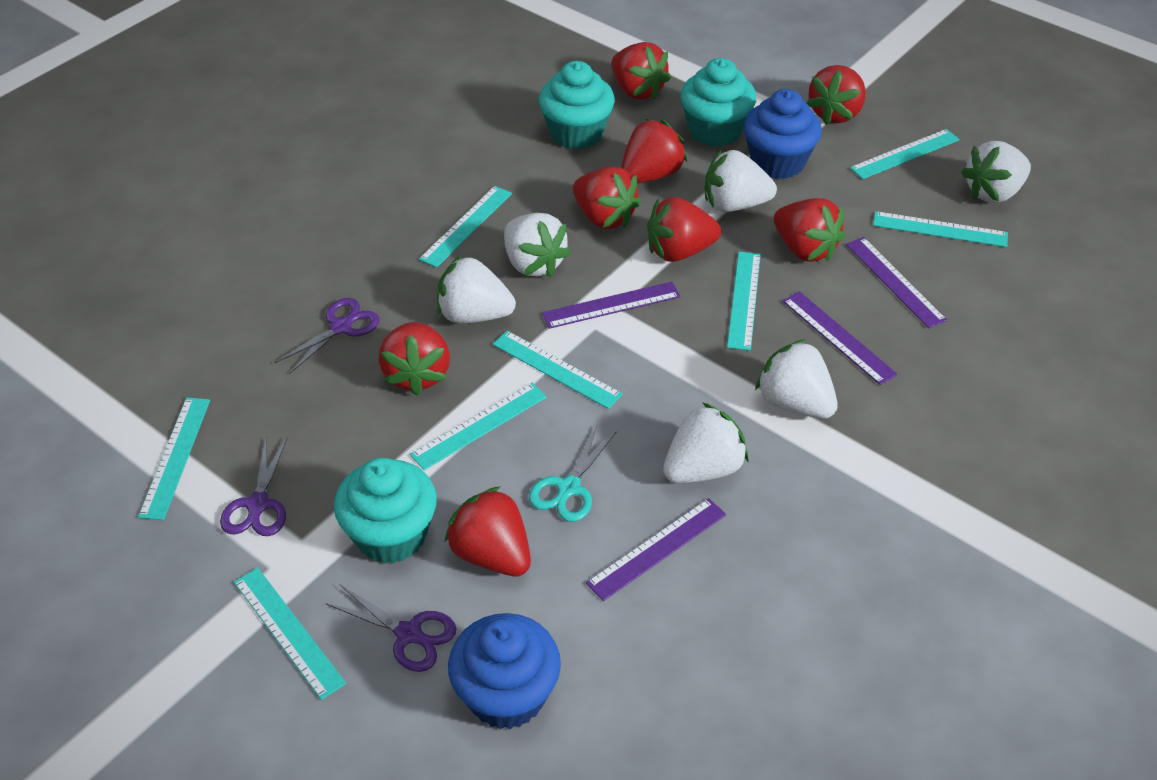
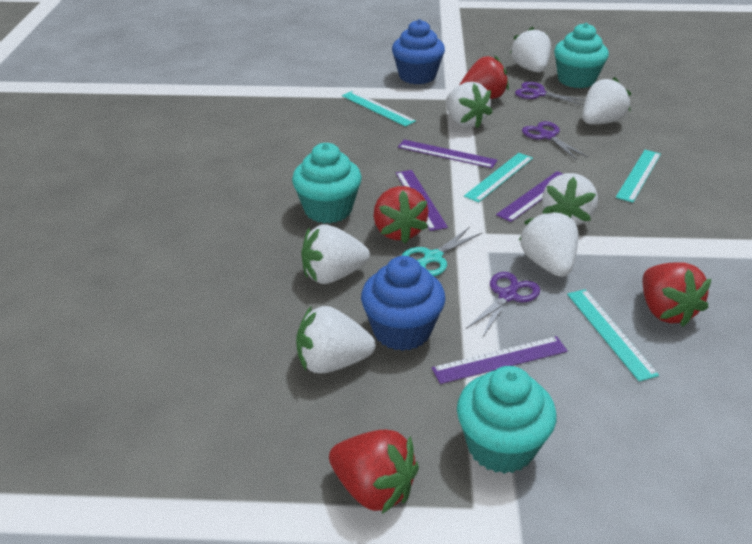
red strawberry: 8 -> 4
turquoise ruler: 8 -> 4
white strawberry: 6 -> 7

